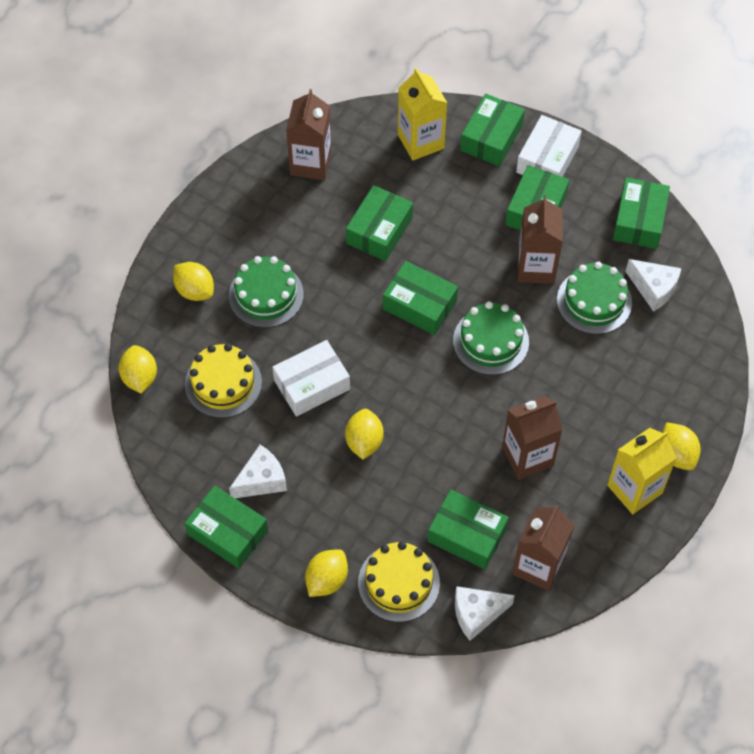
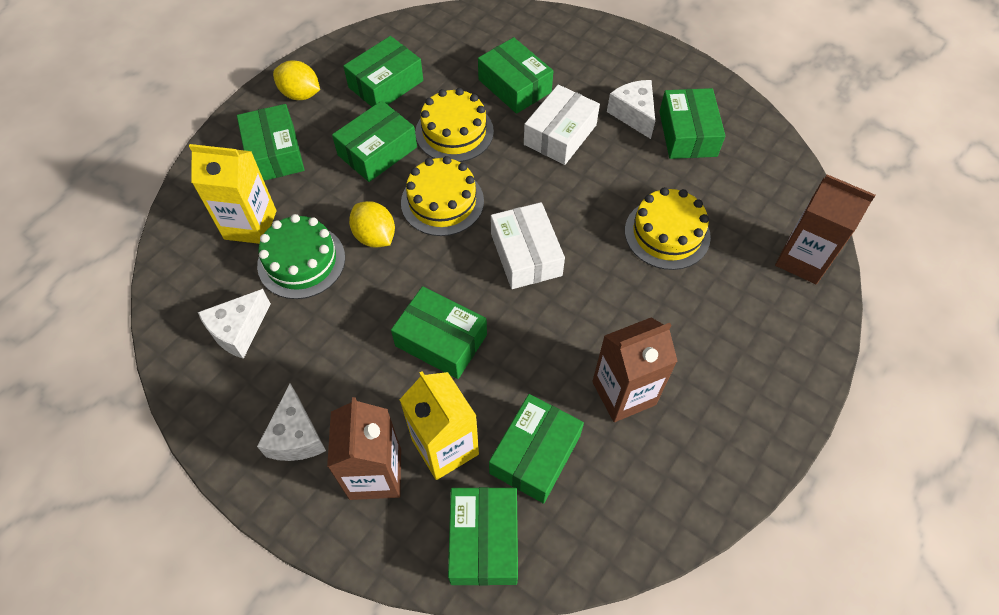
brown carton: 4 -> 3
green box: 7 -> 8
green cake: 3 -> 1
yellow cake: 2 -> 3
yellow lemon: 5 -> 2

